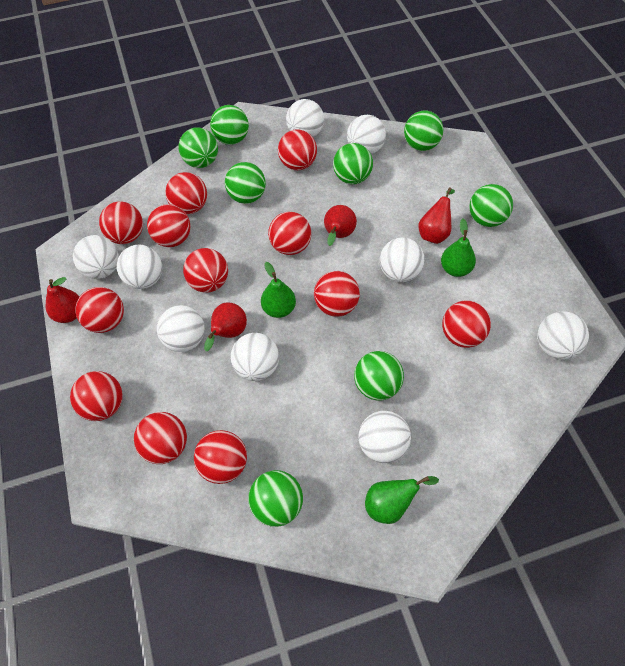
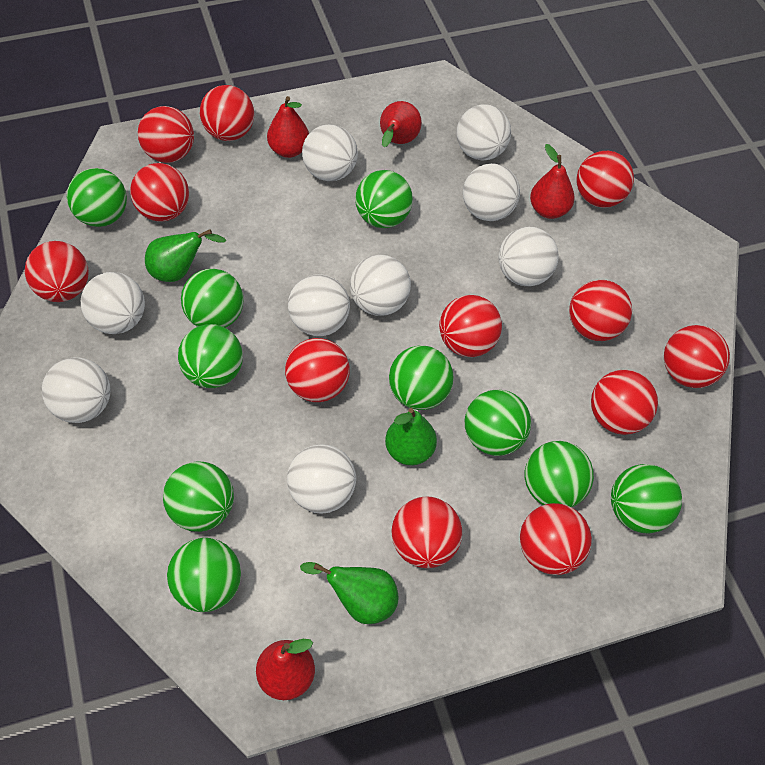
green ball: 8 -> 10

